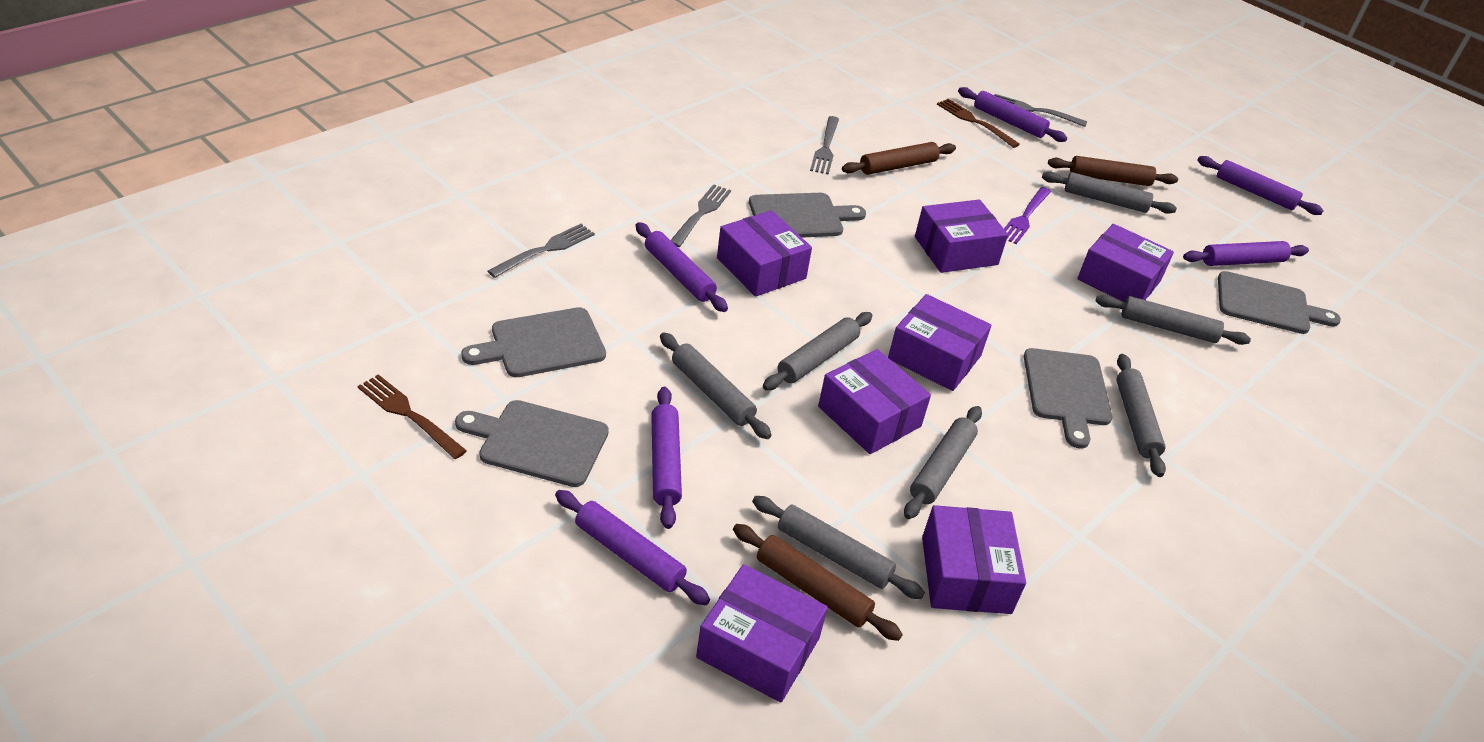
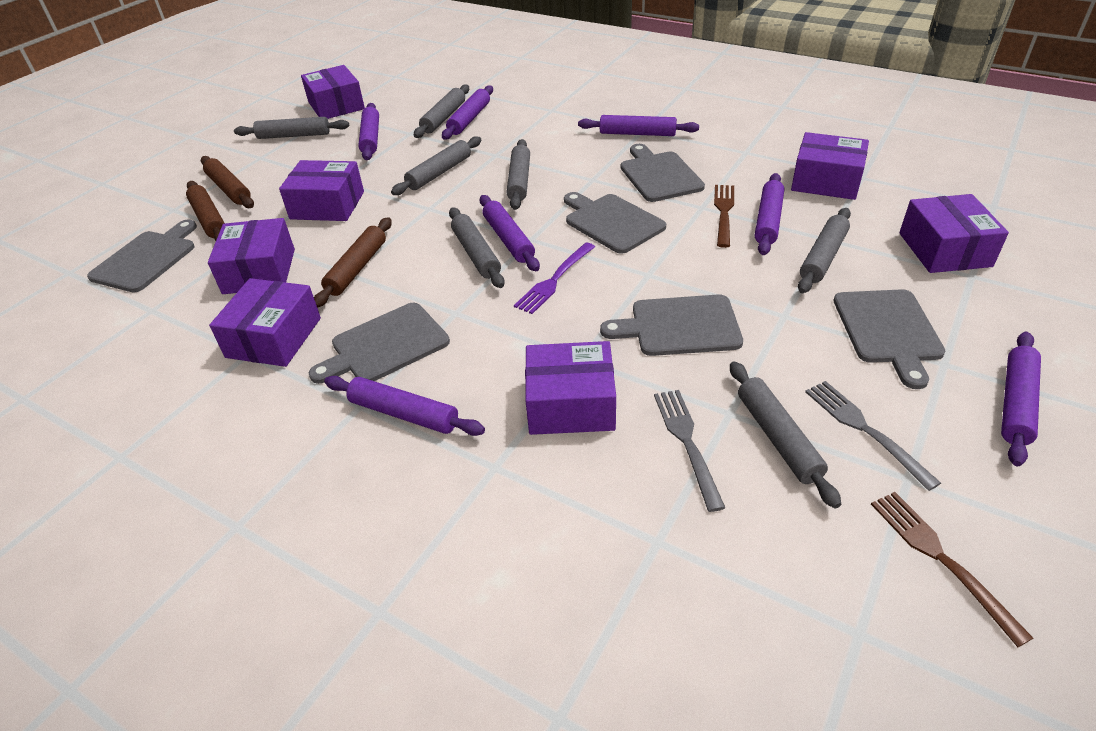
grey cutting board: 5 -> 6
grey fork: 4 -> 2
purple rolling pin: 6 -> 7

